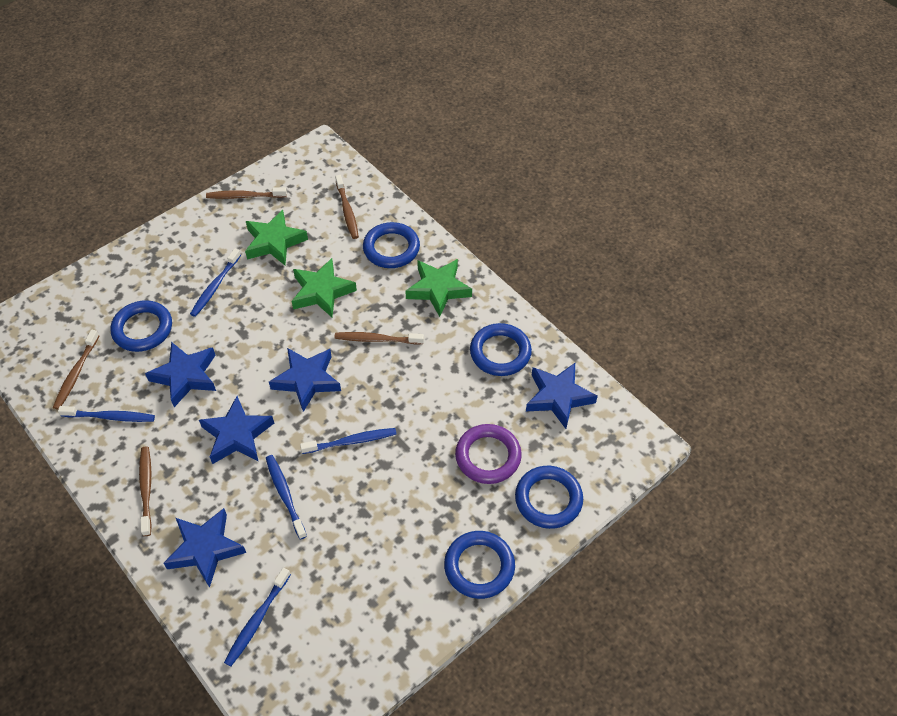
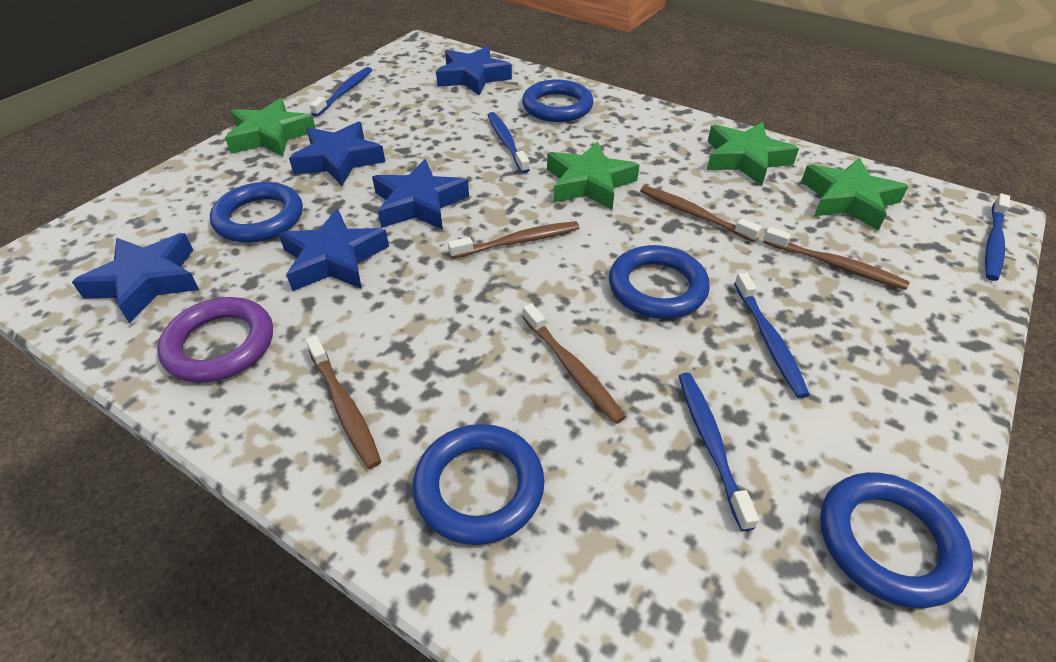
green star: 3 -> 4

